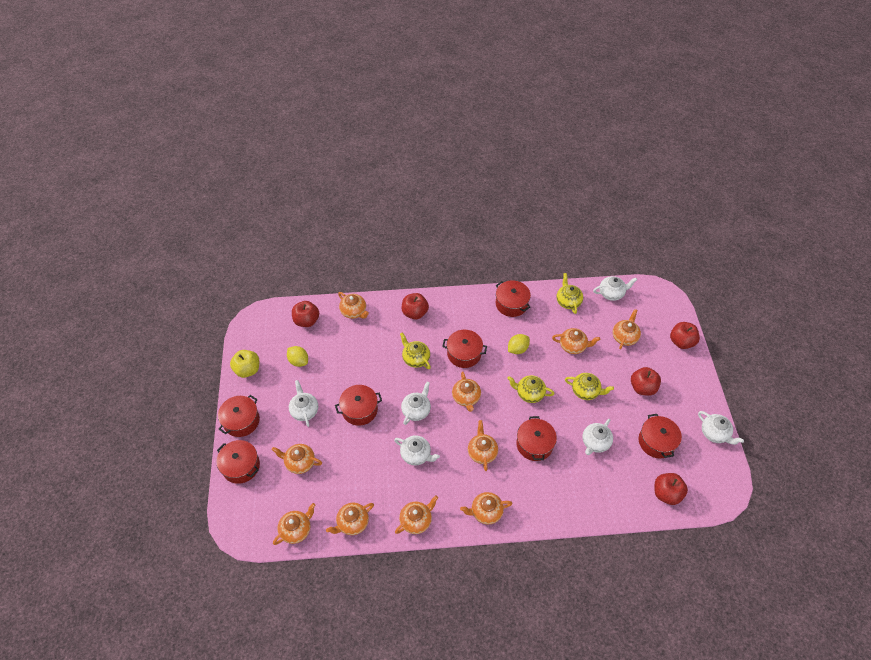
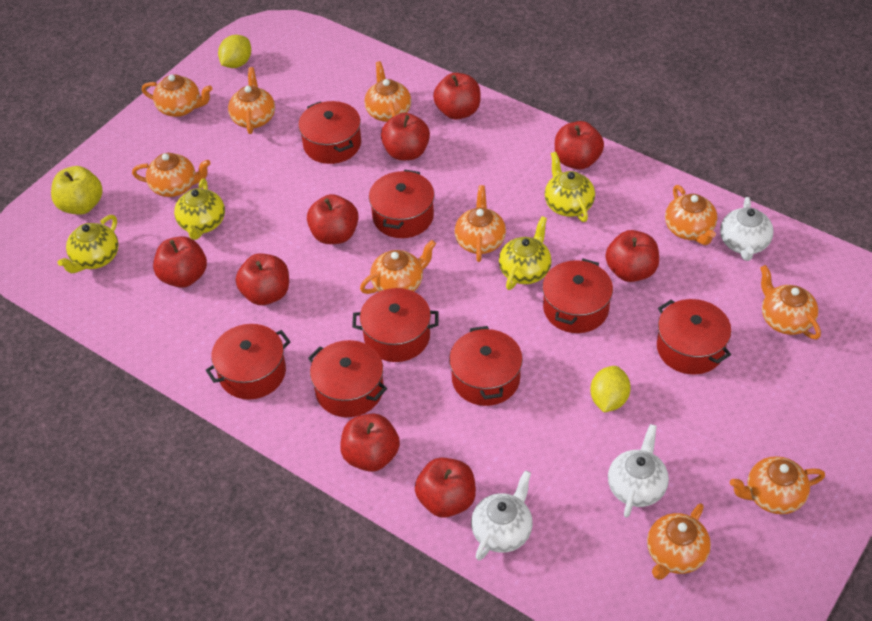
red apple: 5 -> 9
red pot: 7 -> 8
white teapot: 6 -> 3

